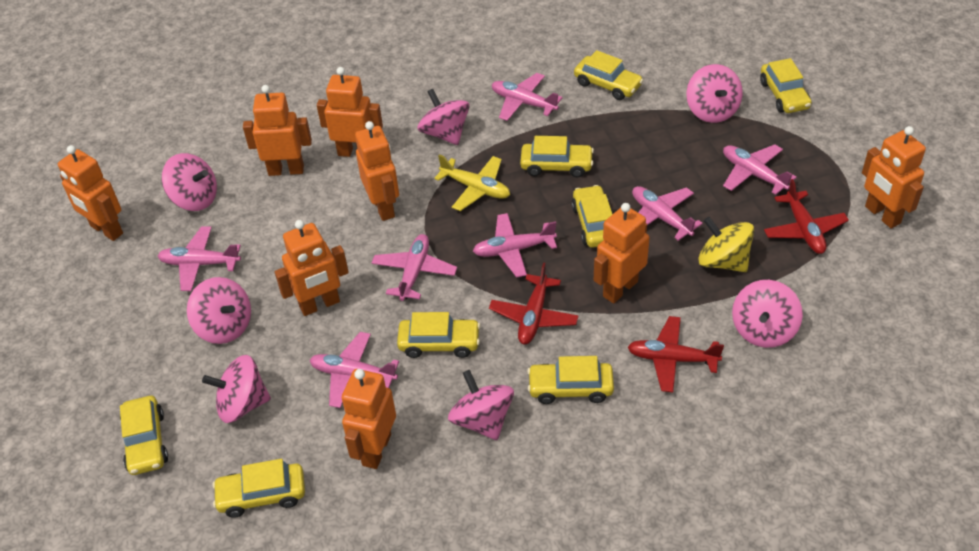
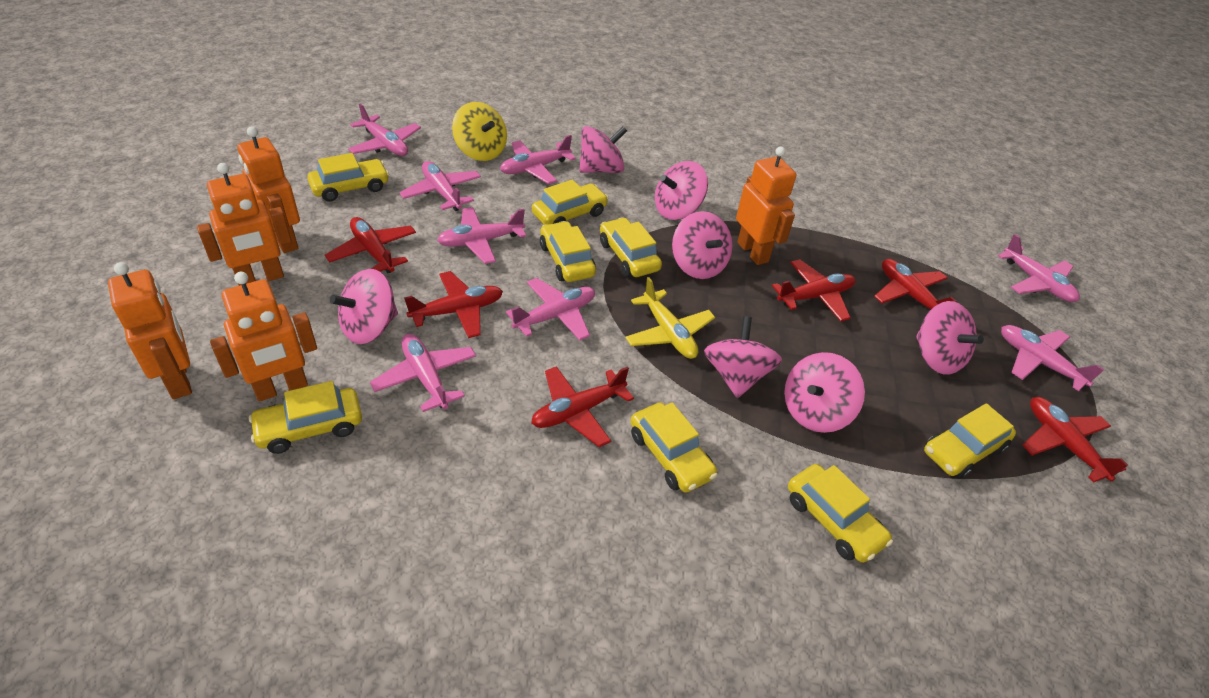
orange robot: 8 -> 5
pink plane: 7 -> 8
red plane: 3 -> 6

